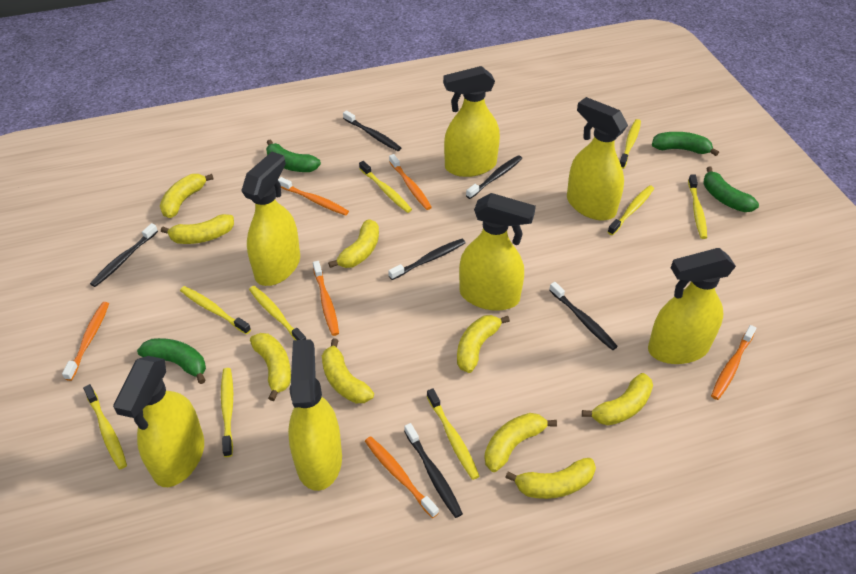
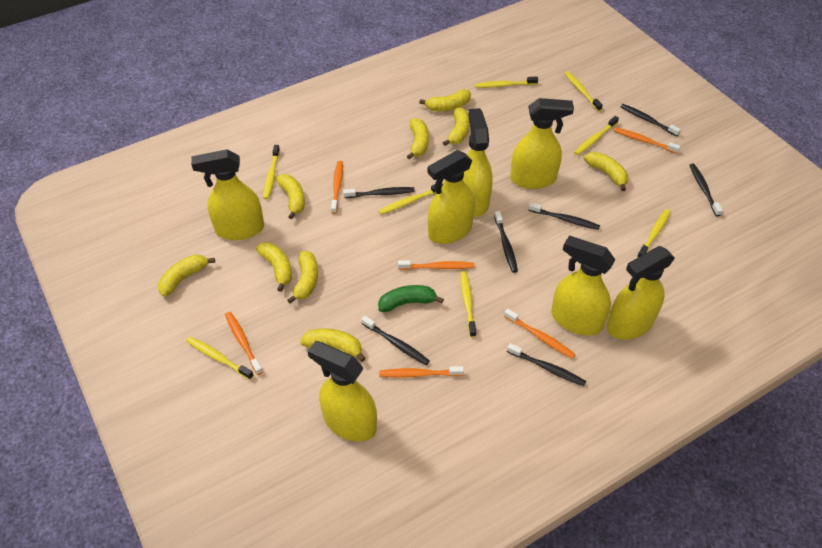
black toothbrush: 6 -> 7
green banana: 4 -> 1
yellow toothbrush: 9 -> 8

